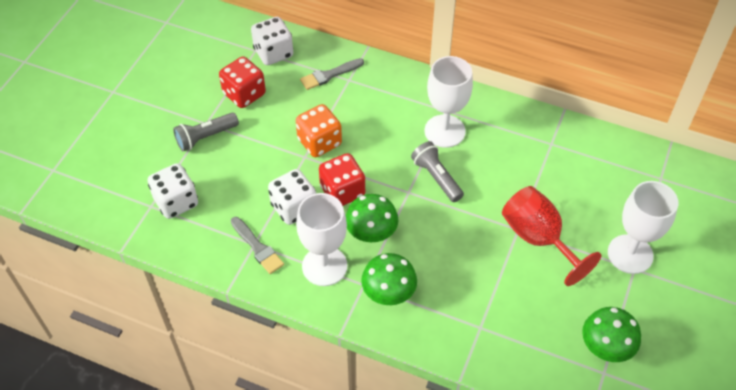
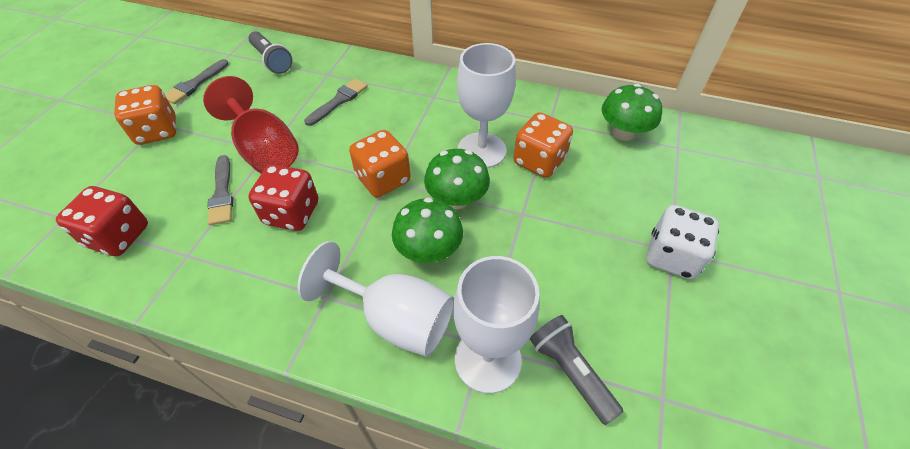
grey brush: 2 -> 3
orange dice: 1 -> 3
white dice: 3 -> 1

